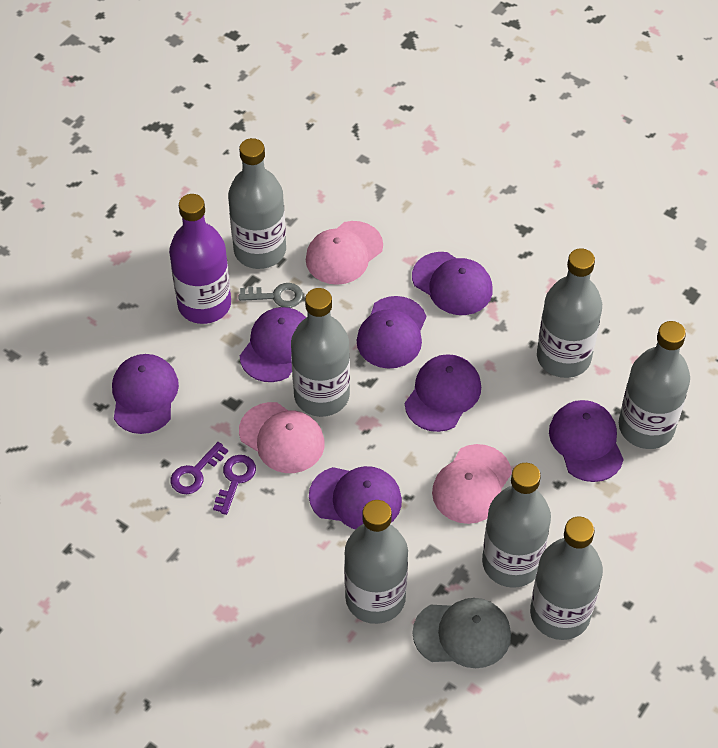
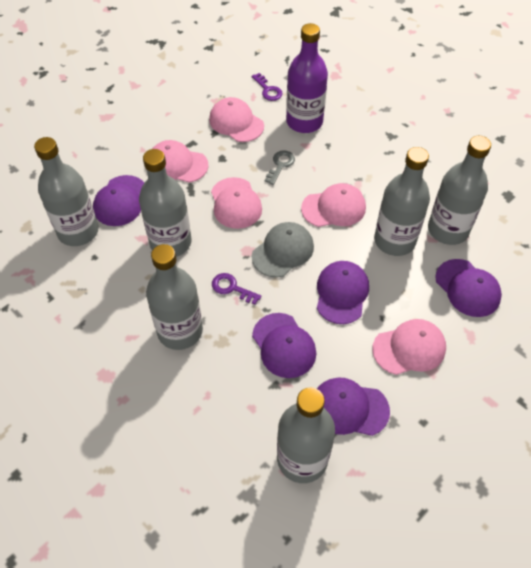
grey bottle: 7 -> 6
pink cap: 3 -> 5
purple cap: 7 -> 5

